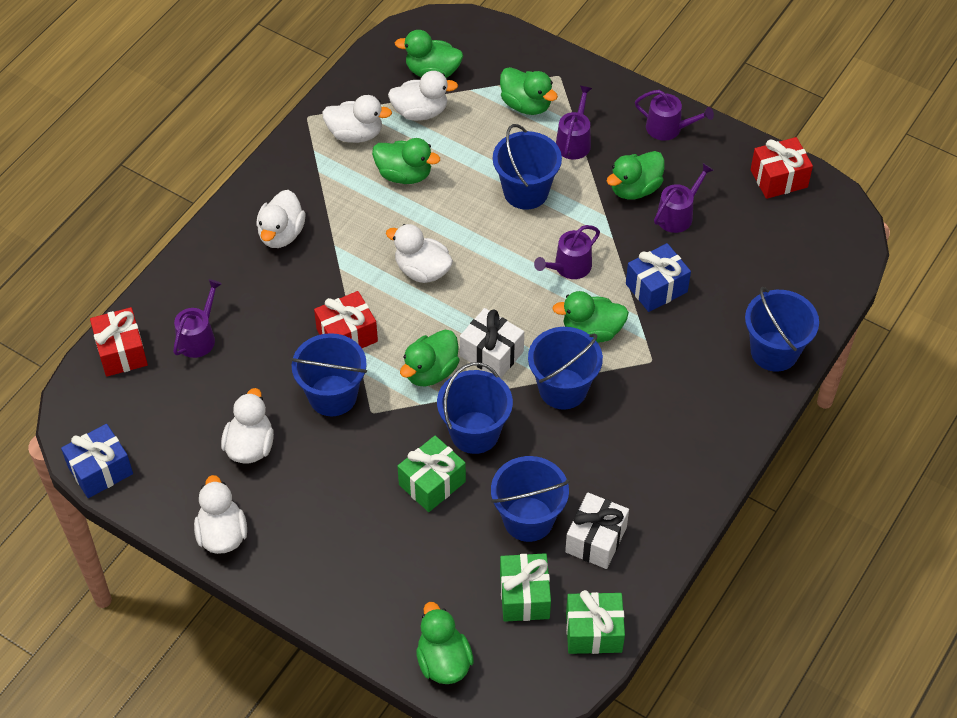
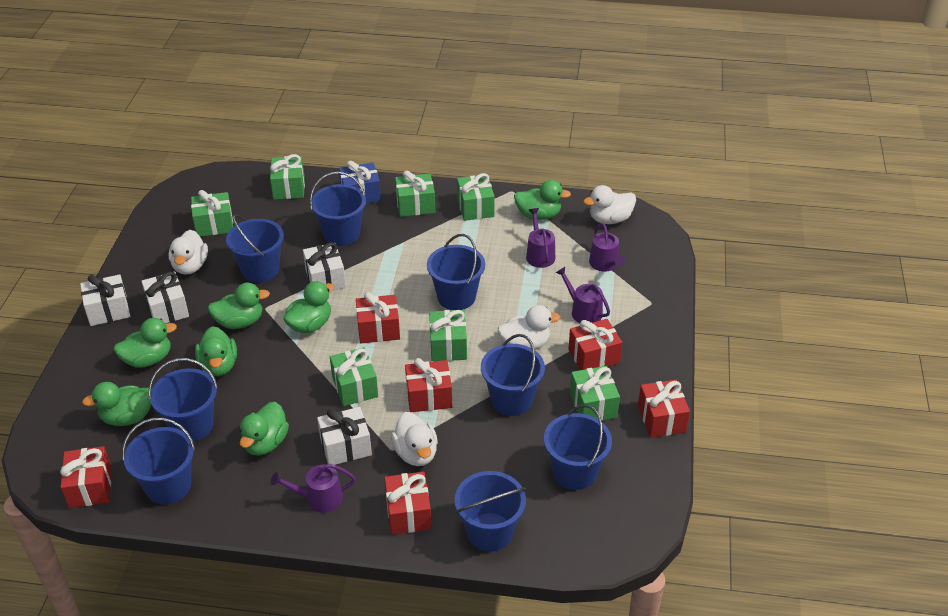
blue bucket: 6 -> 8
blue gift: 2 -> 1
green gift: 3 -> 7
purple watering can: 5 -> 4
red gift: 3 -> 6
white duck: 6 -> 4
white gift: 2 -> 4

